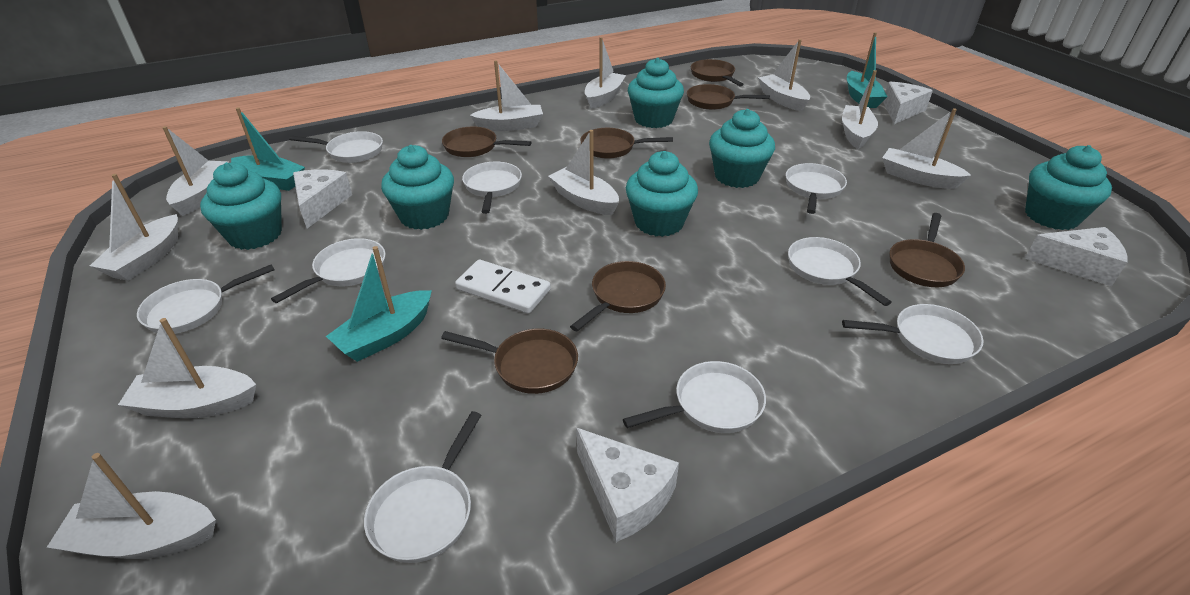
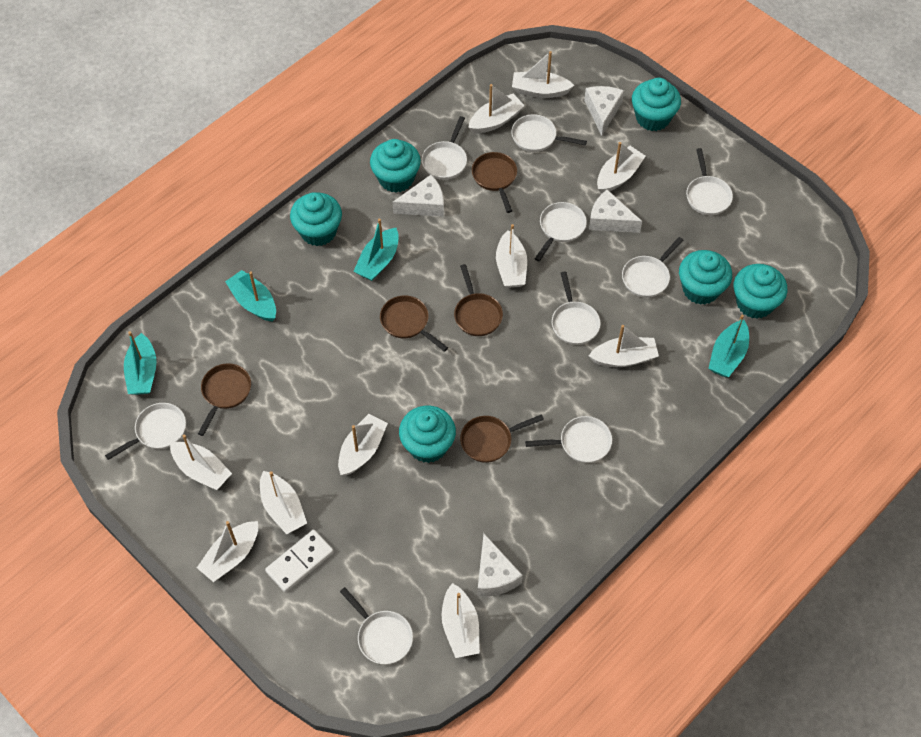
brown pan: 7 -> 5
turquoise boat: 3 -> 4

